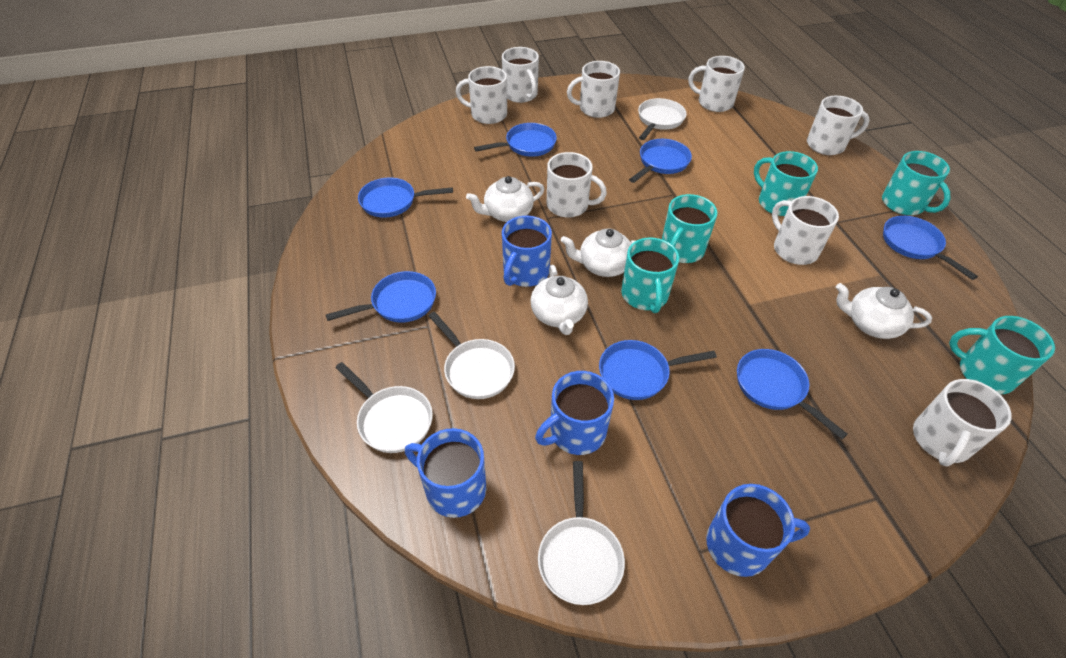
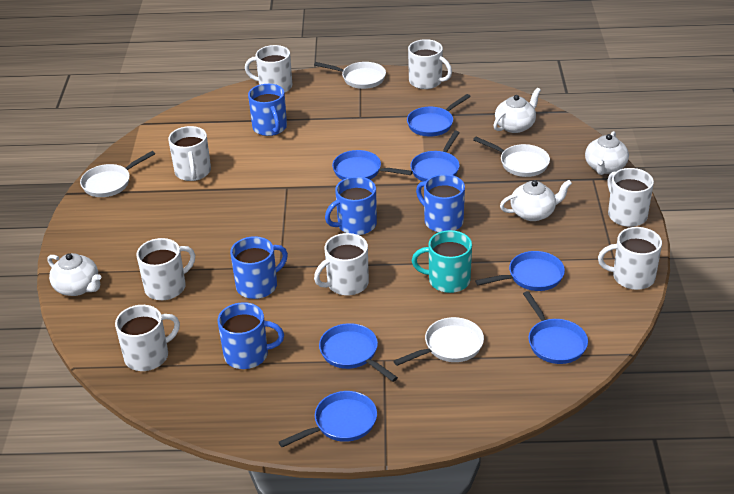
blue mug: 4 -> 5
turquoise mug: 5 -> 1

